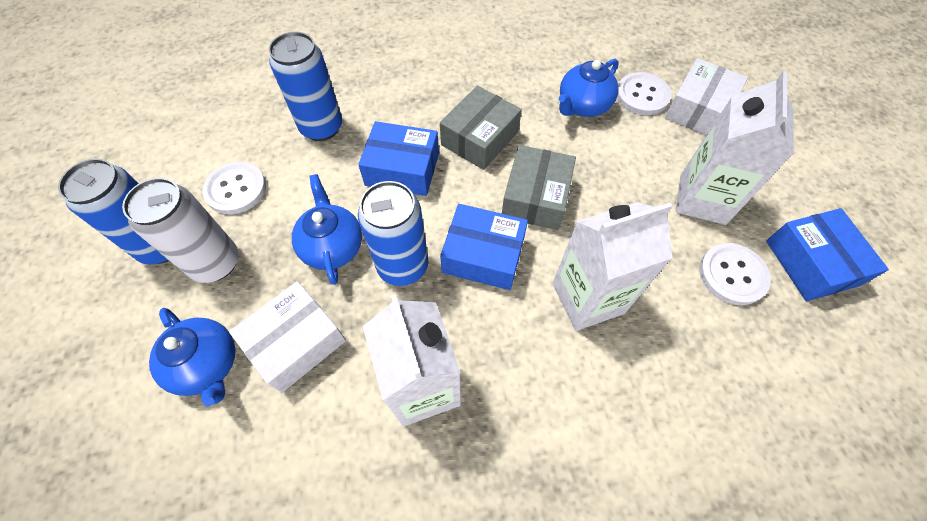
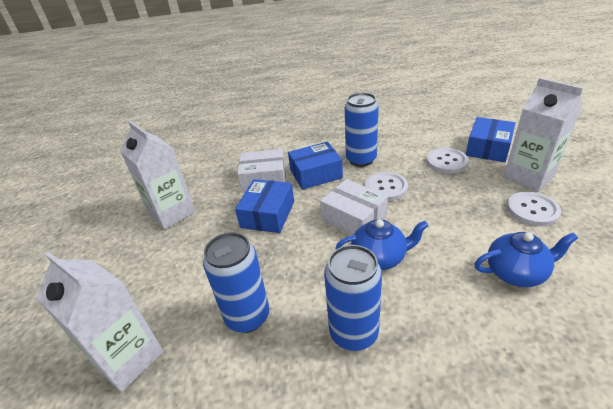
blue teapot: 3 -> 2
grey box: 2 -> 0
white can: 1 -> 0

